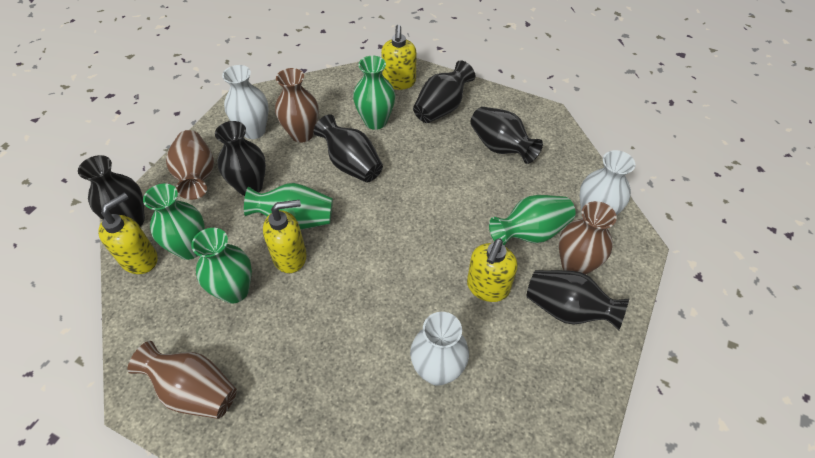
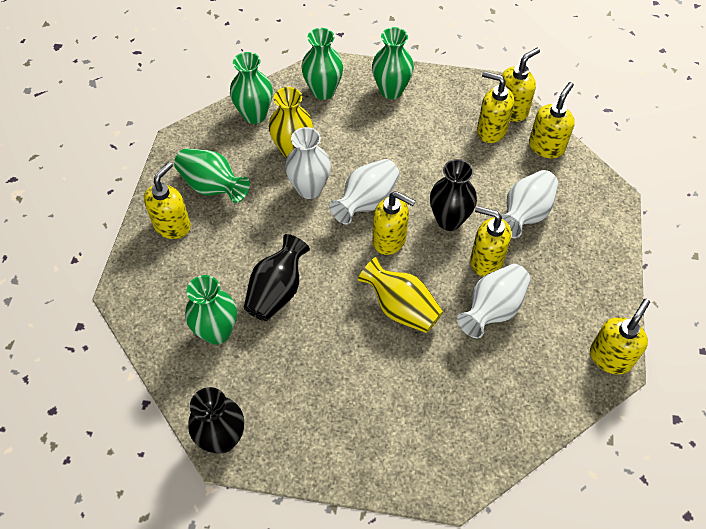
black vase: 6 -> 3
brown vase: 4 -> 0
white vase: 3 -> 4
yellow soap dispenser: 4 -> 7
yellow vase: 0 -> 2

